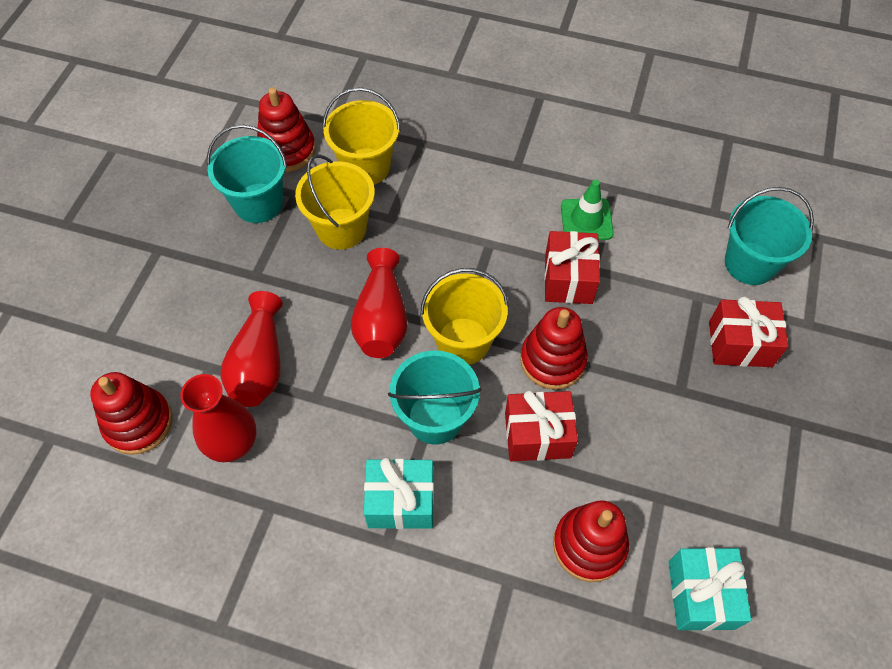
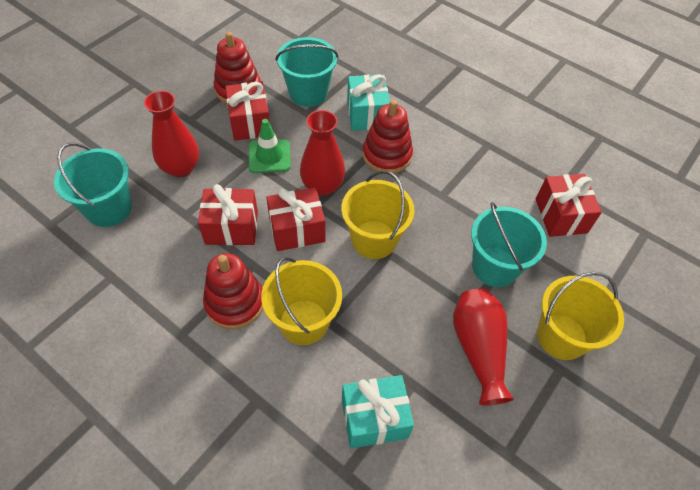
red gift: 3 -> 4
red stacking toy: 4 -> 3

